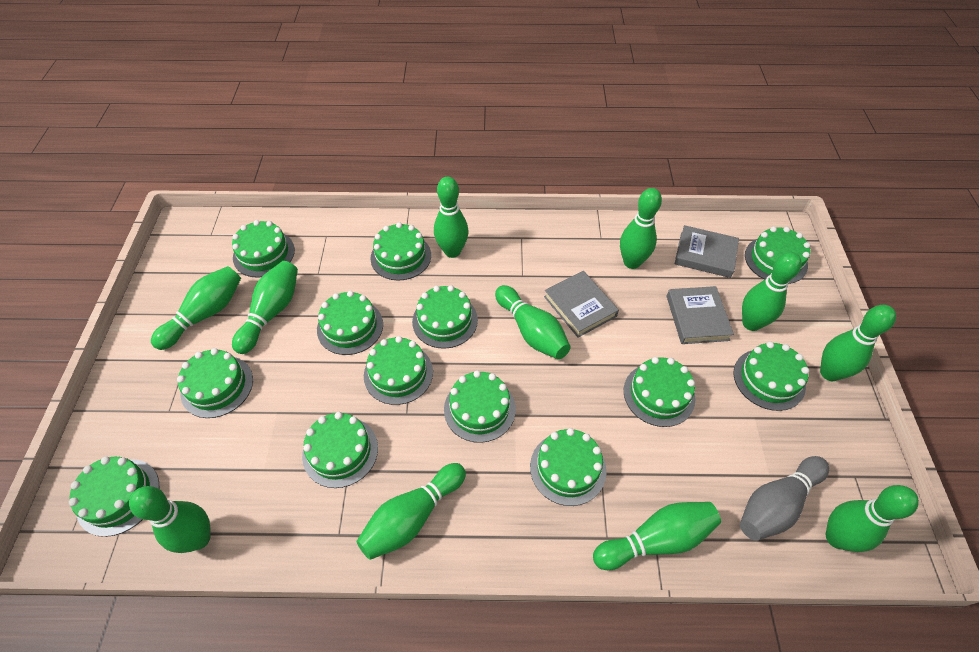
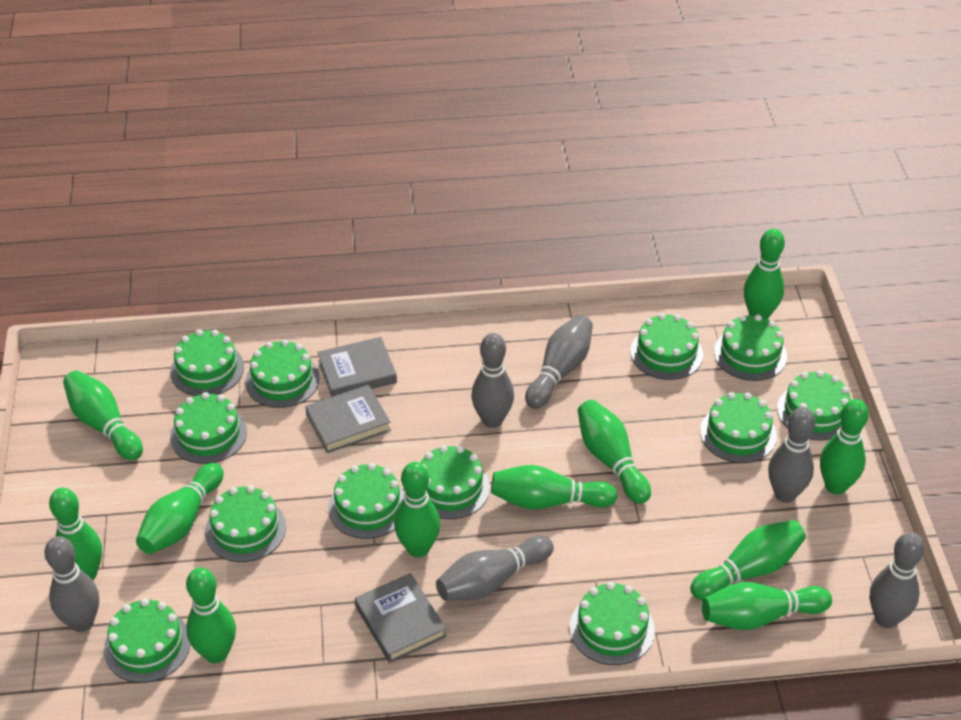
green cake: 13 -> 12
grey bowling pin: 1 -> 6

